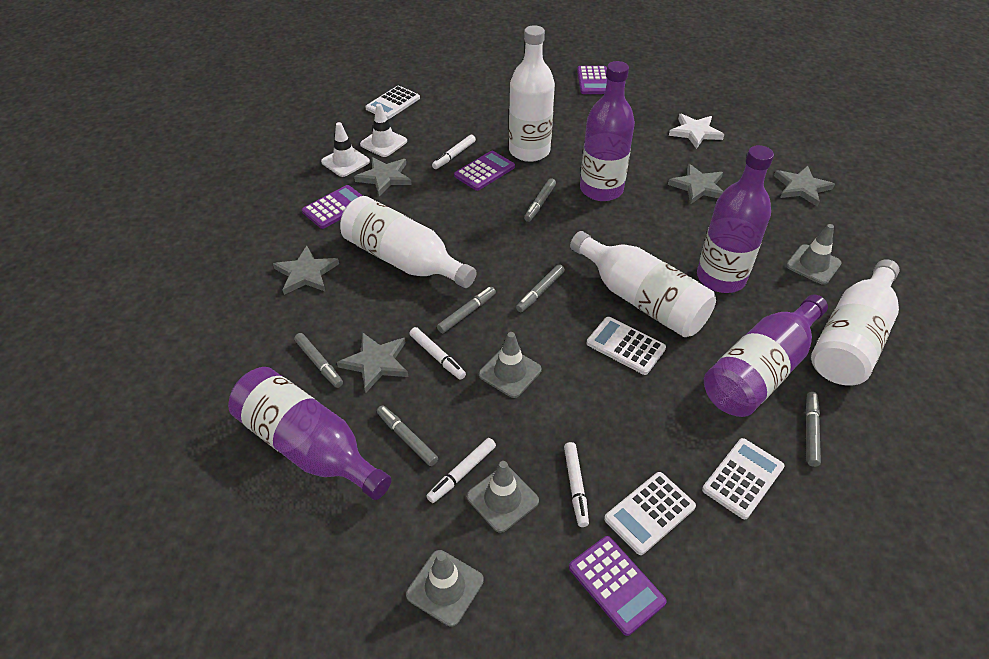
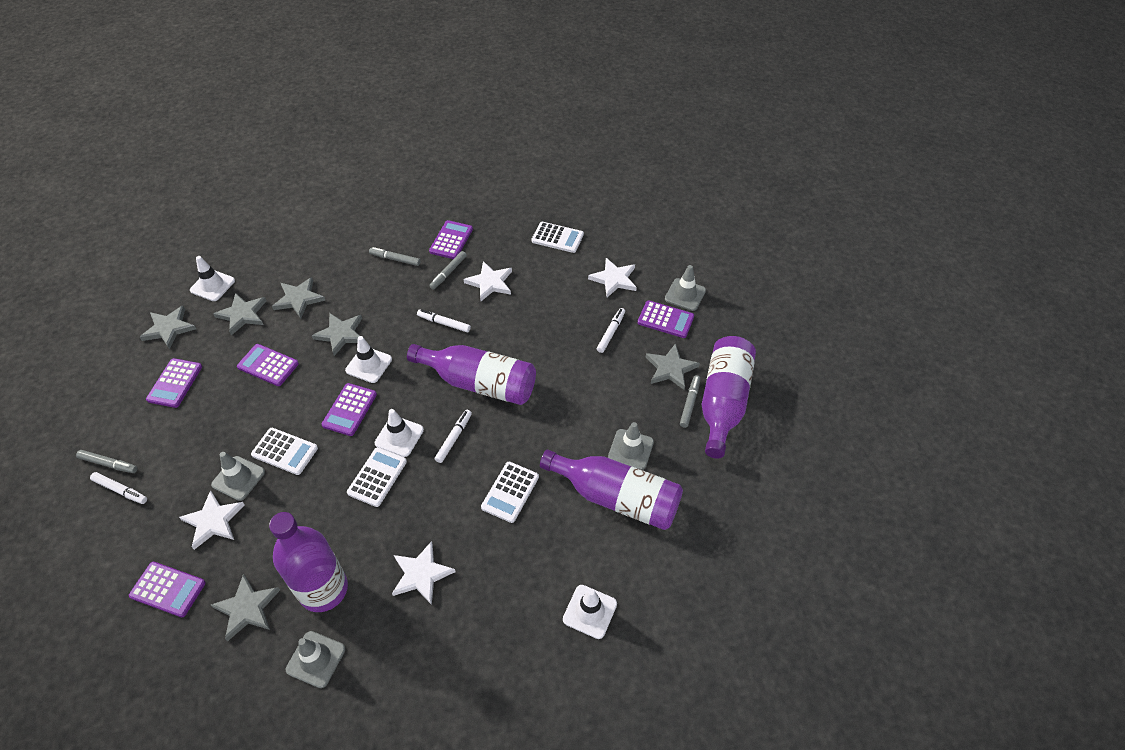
grey marker: 6 -> 4
grey star: 5 -> 6
purple calculator: 4 -> 6
white bottle: 4 -> 0
white star: 1 -> 4
white traffic cone: 2 -> 4

